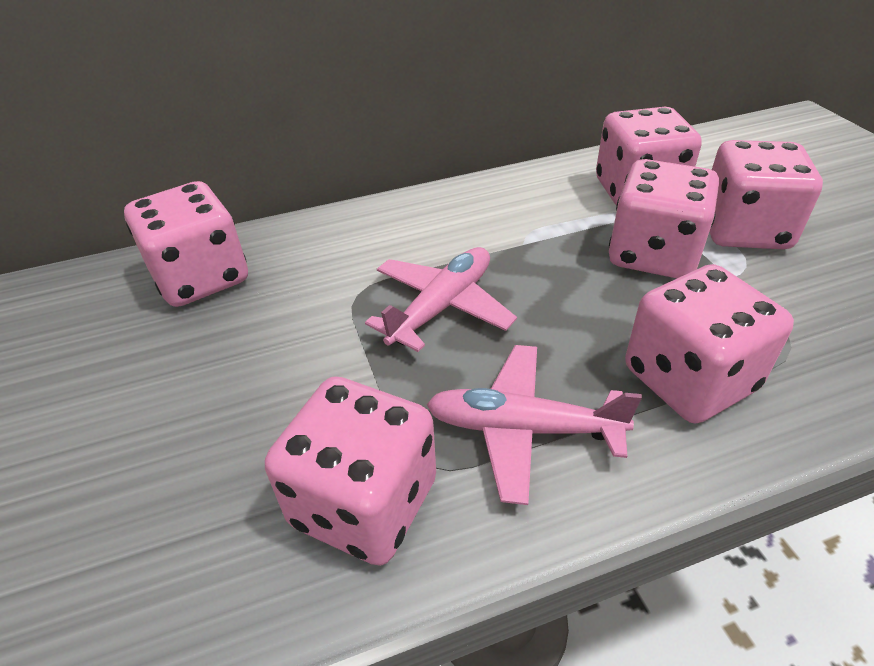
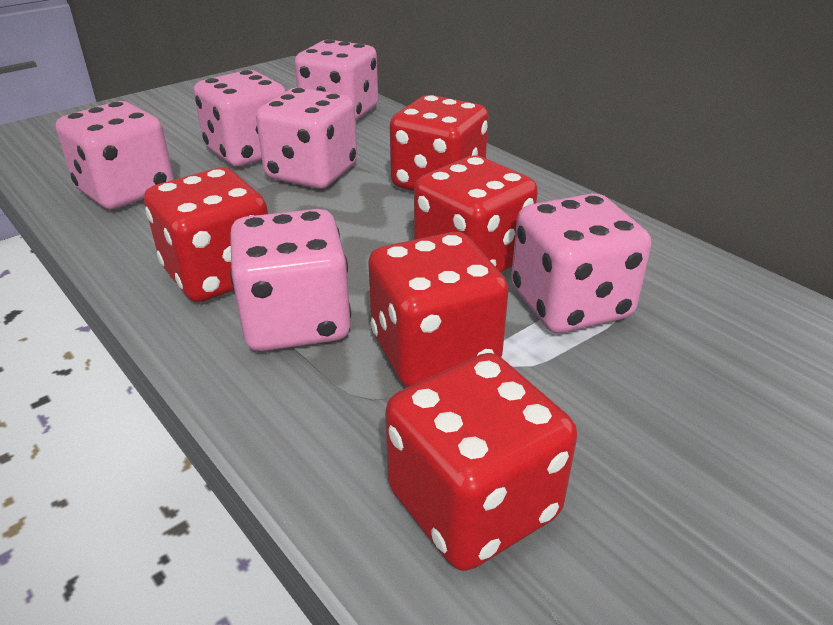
pink plane: 2 -> 0
red dice: 0 -> 5

